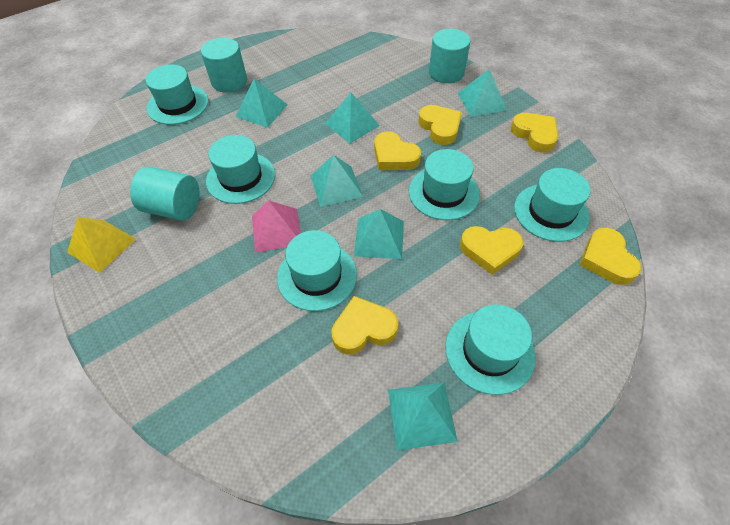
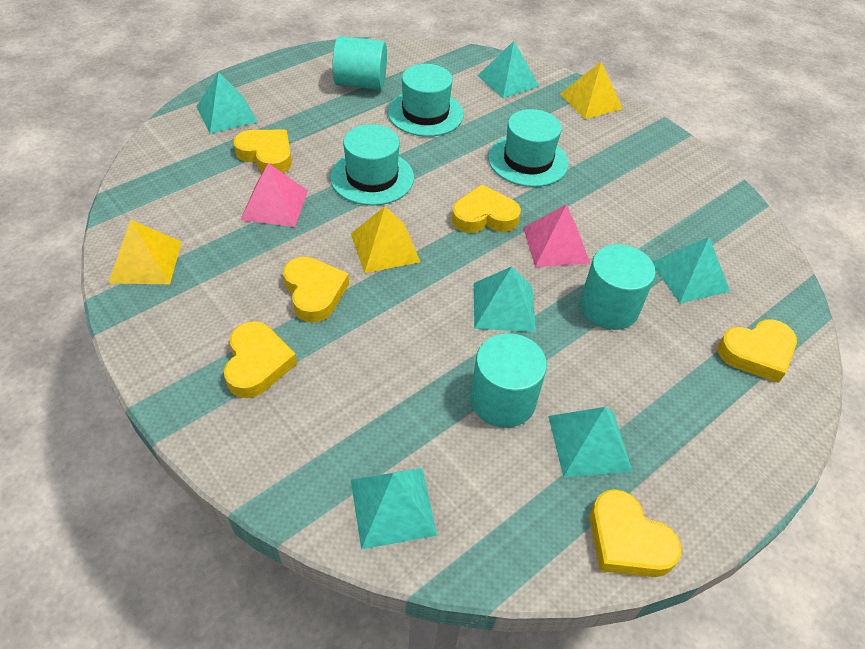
pink pyramid: 1 -> 2
turquoise hat: 6 -> 3
yellow pyramid: 1 -> 3

